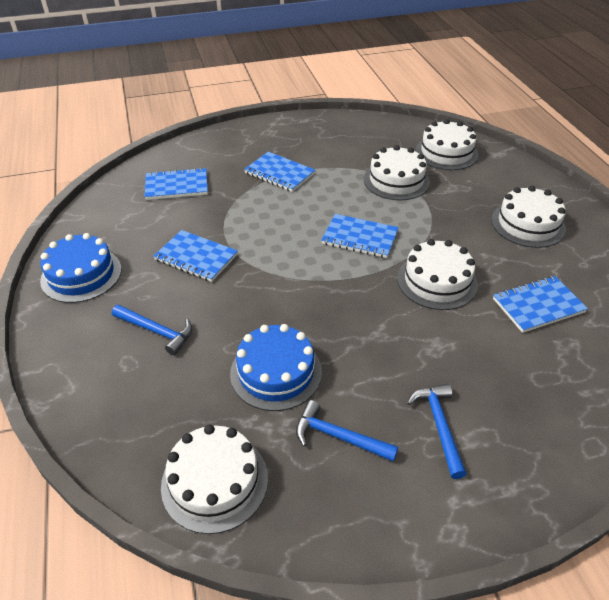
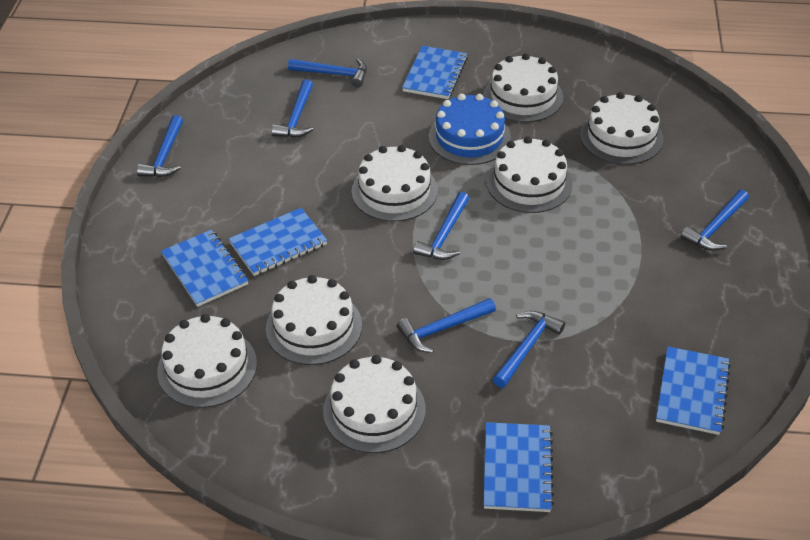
blue cake: 2 -> 1
blue hammer: 3 -> 7
white cake: 5 -> 7

